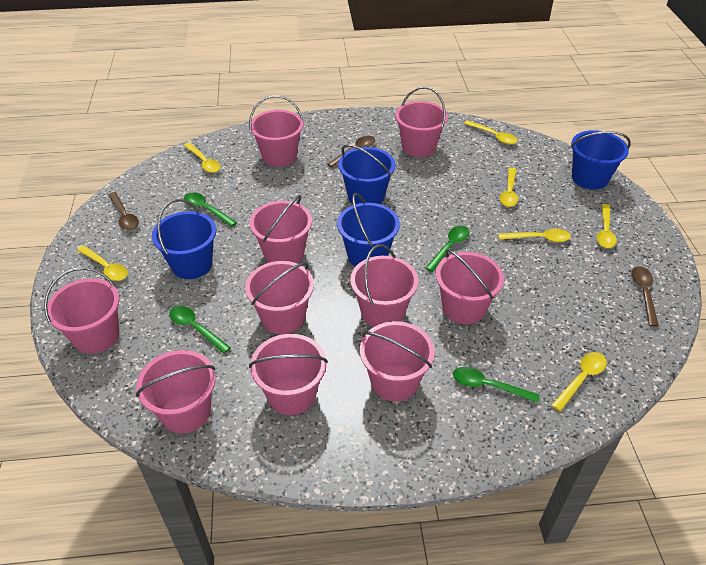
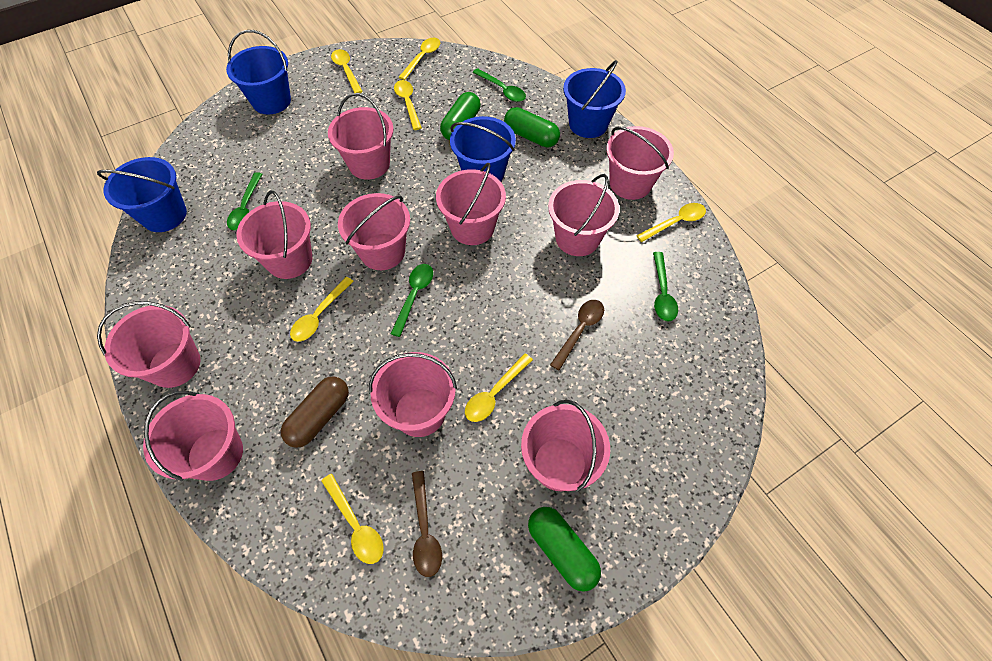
brown capsule: 0 -> 1
brown spoon: 3 -> 2
green capsule: 0 -> 3

